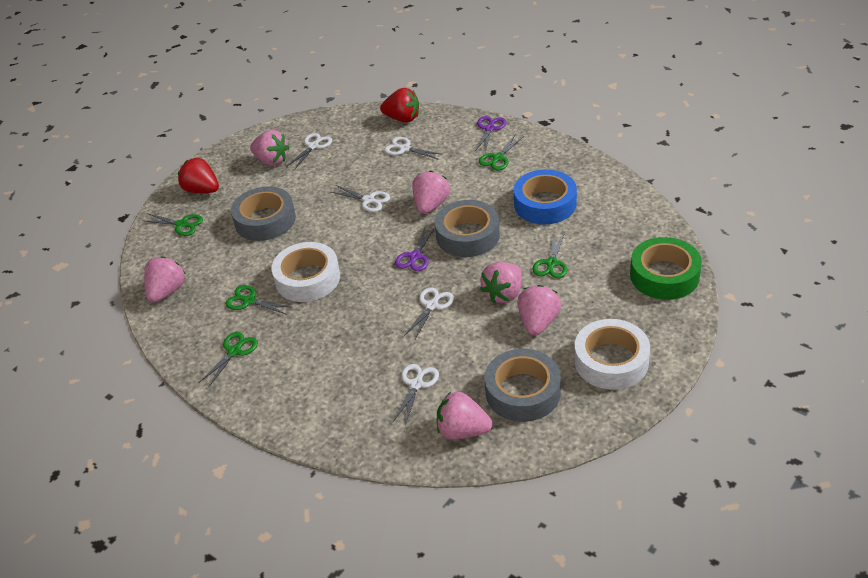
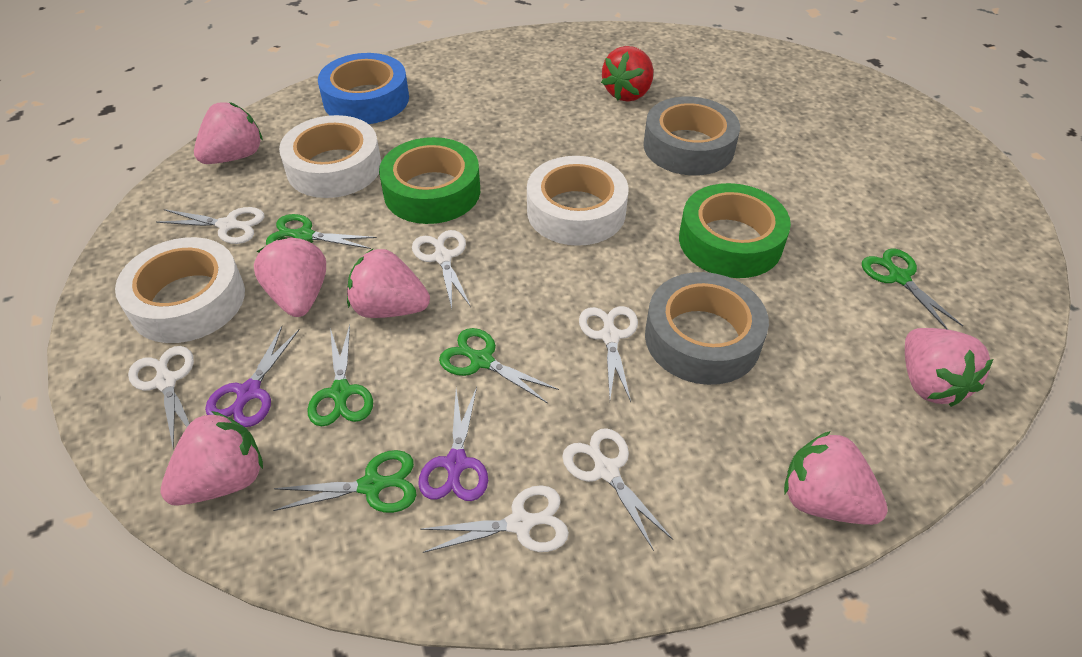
green tape: 1 -> 2
grey tape: 3 -> 2
red strawberry: 2 -> 1
white scissors: 5 -> 6
white tape: 2 -> 3

